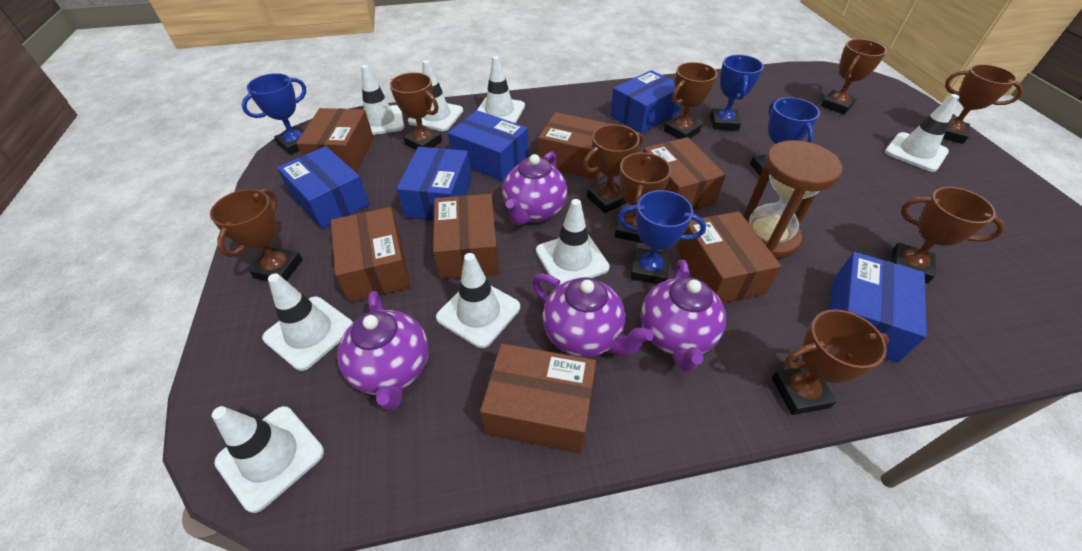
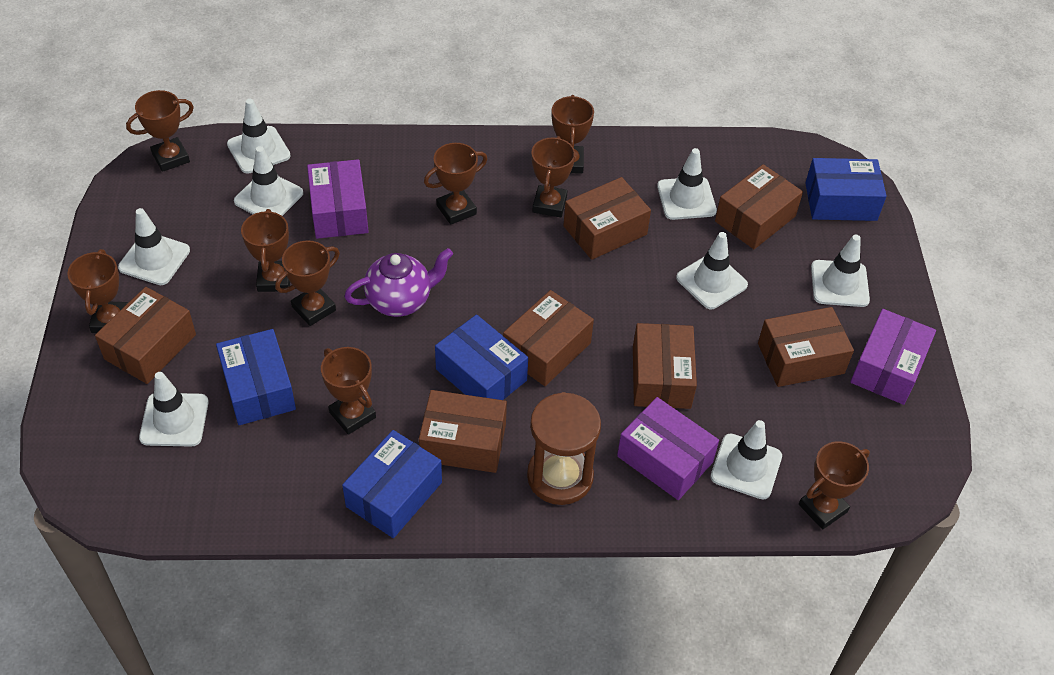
blue box: 5 -> 4
blue trophy: 4 -> 0
purple box: 0 -> 3
purple teapot: 4 -> 1

